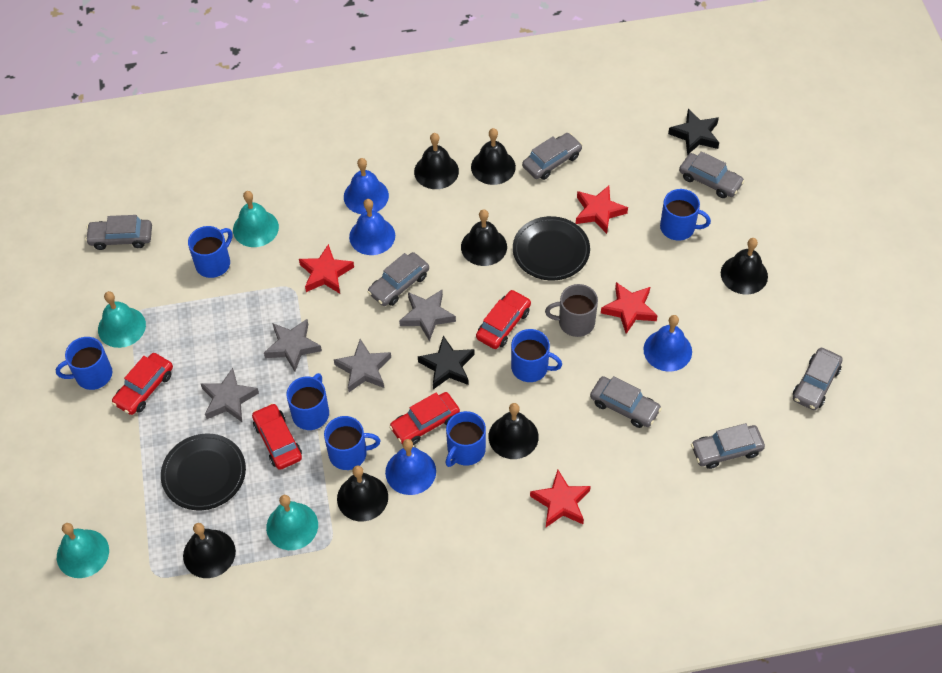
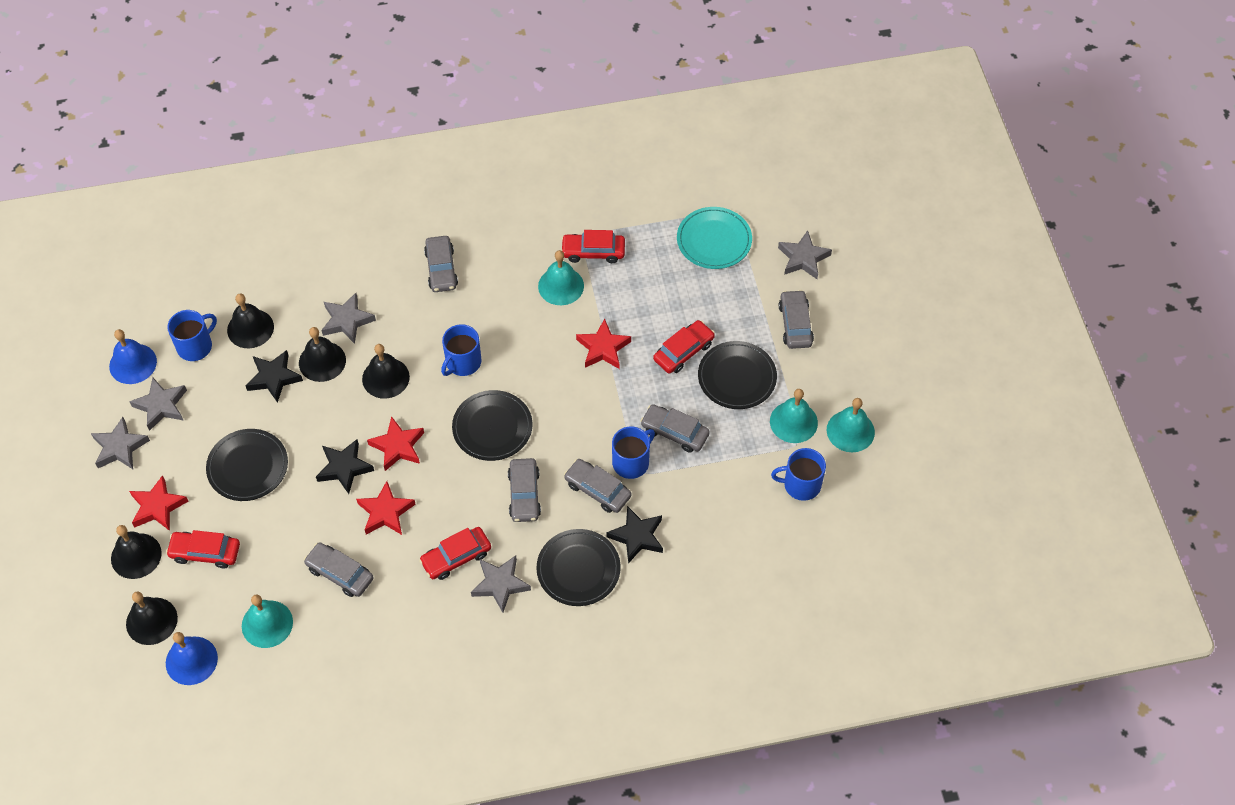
black bell: 7 -> 5
black plate: 2 -> 4
black star: 2 -> 3
blue bell: 4 -> 2
blue mug: 7 -> 4
grey car: 7 -> 6
grey mug: 1 -> 0
grey star: 4 -> 5
turquoise plate: 0 -> 1

